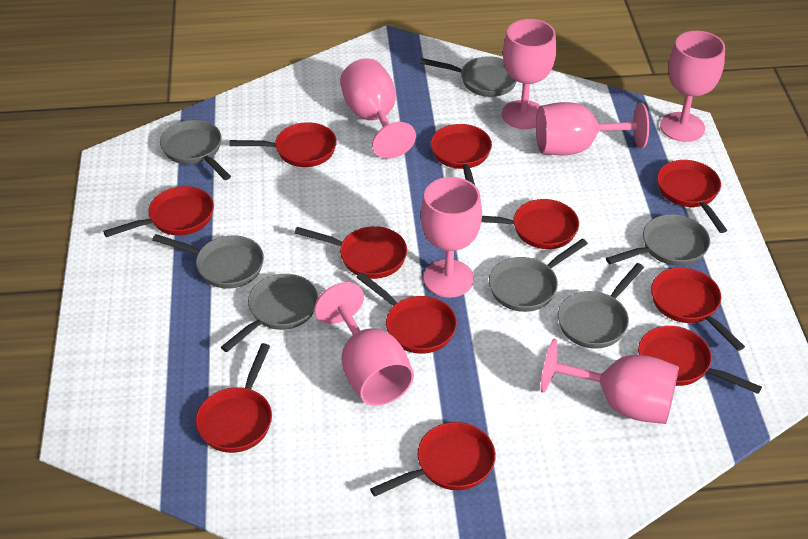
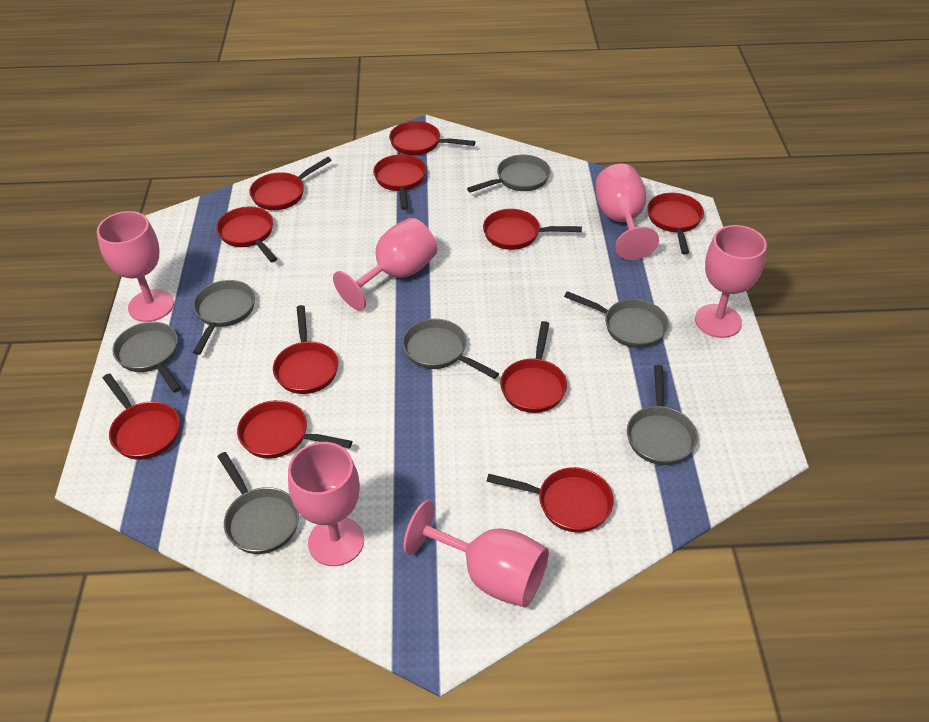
pink goblet: 7 -> 6

